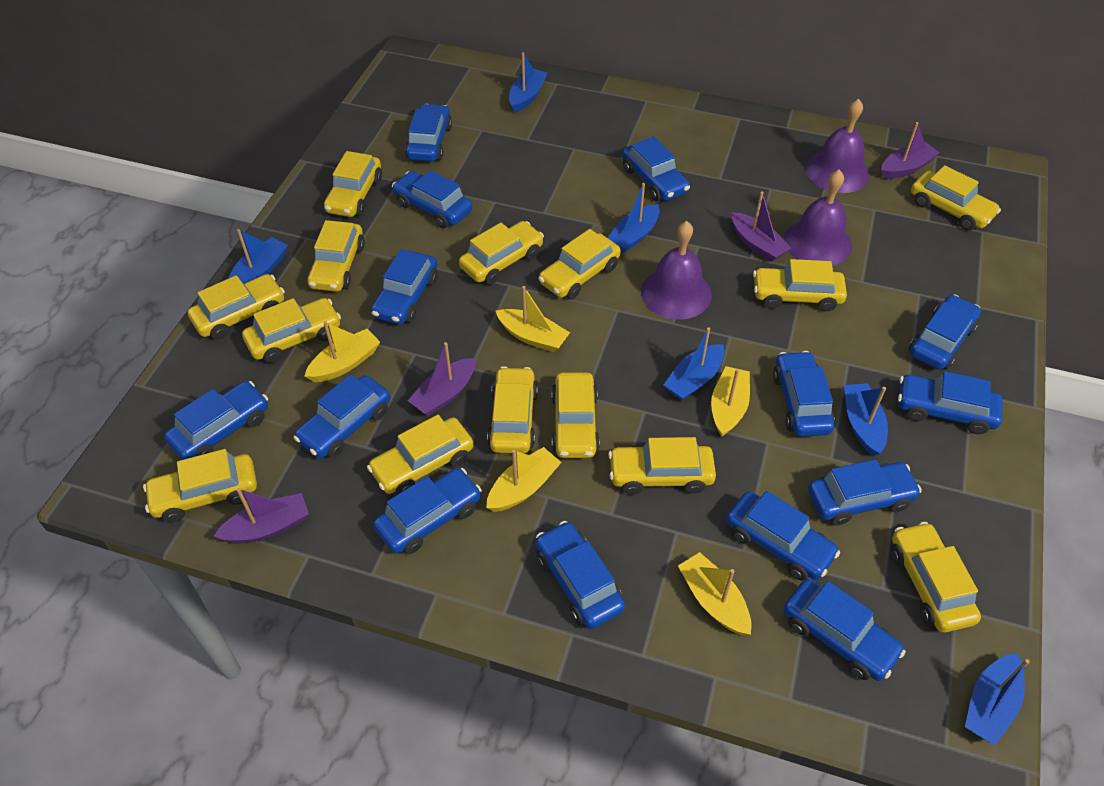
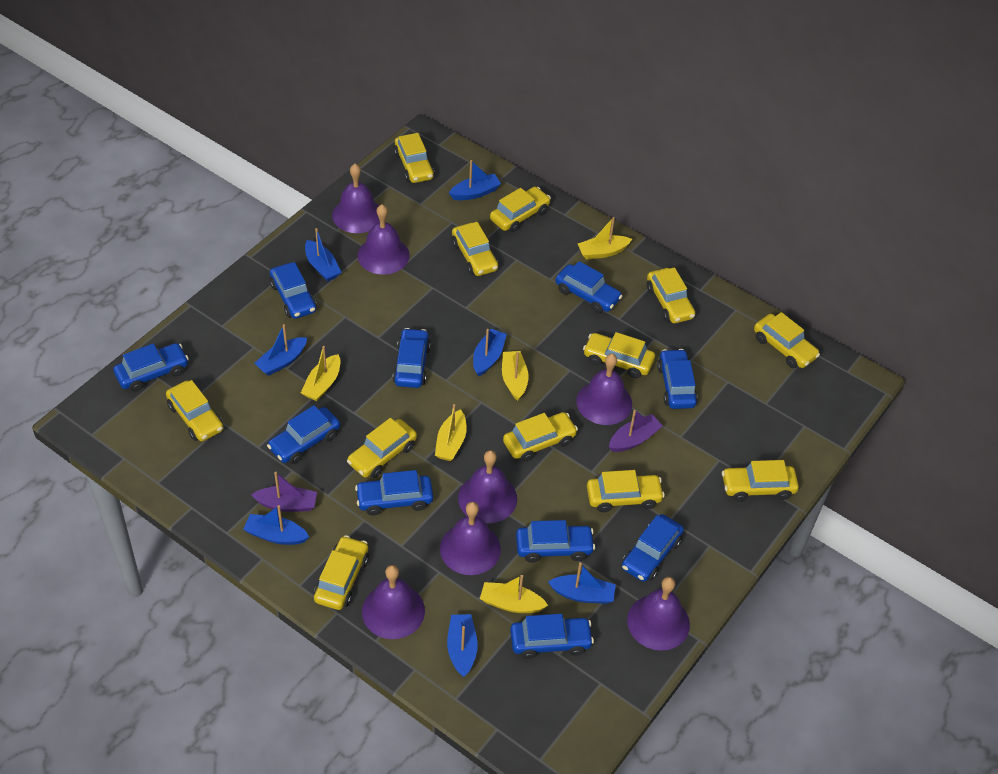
blue boat: 6 -> 7
blue car: 14 -> 10
purple bell: 3 -> 7
purple boat: 4 -> 2
yellow car: 14 -> 12

